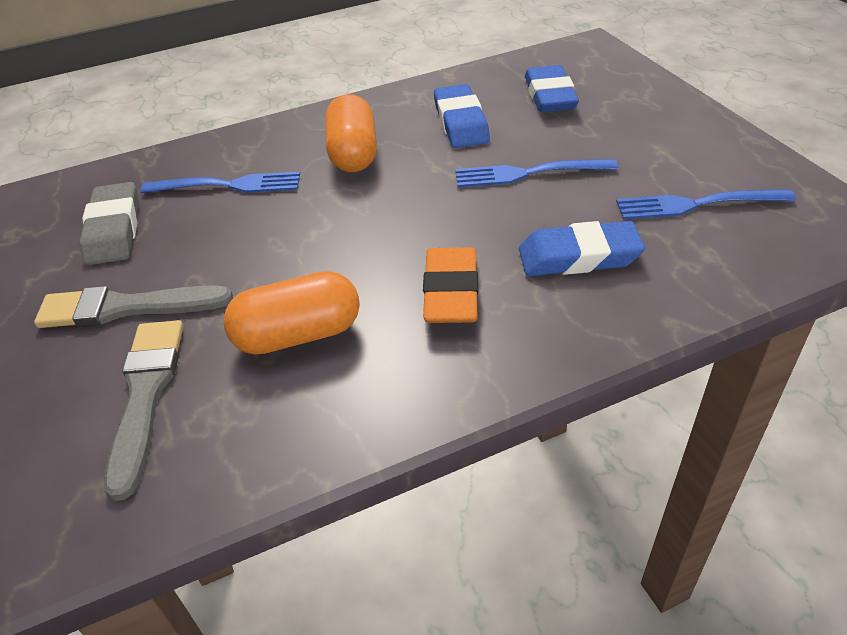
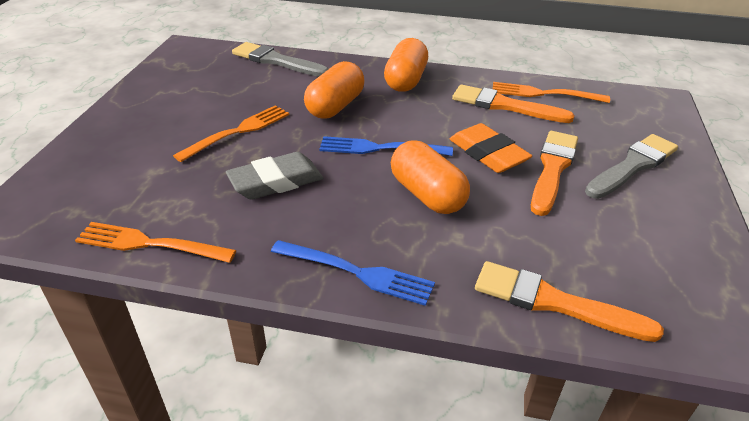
blue eraser: 3 -> 0
blue fork: 3 -> 2
orange brush: 0 -> 3
orange capsule: 2 -> 3
orange fork: 0 -> 3

